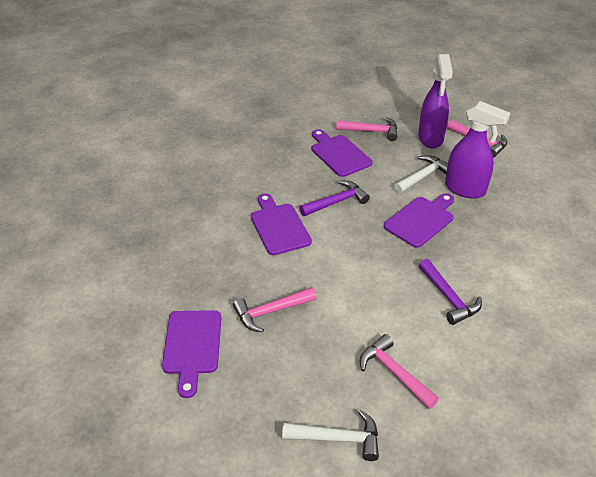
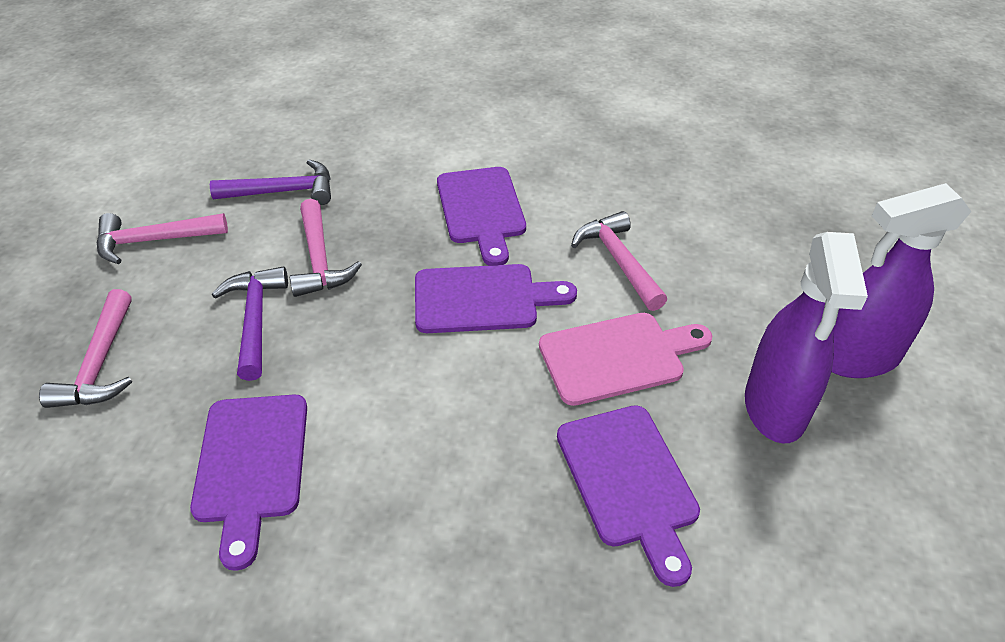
pink cutting board: 0 -> 1
white hammer: 2 -> 0

